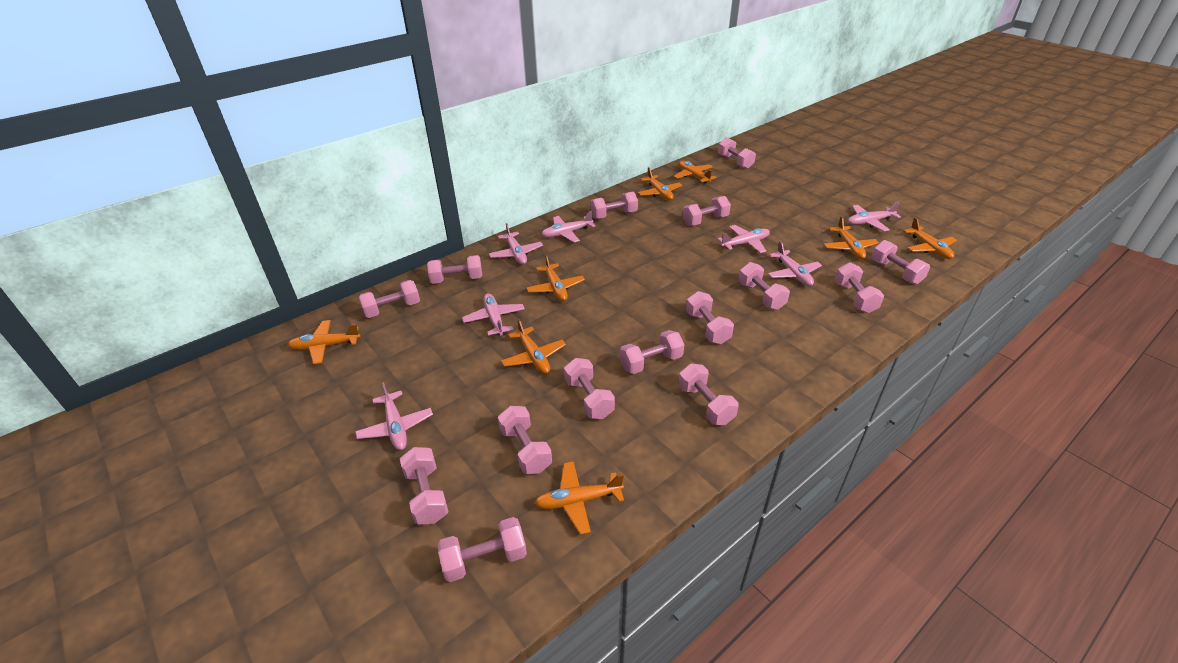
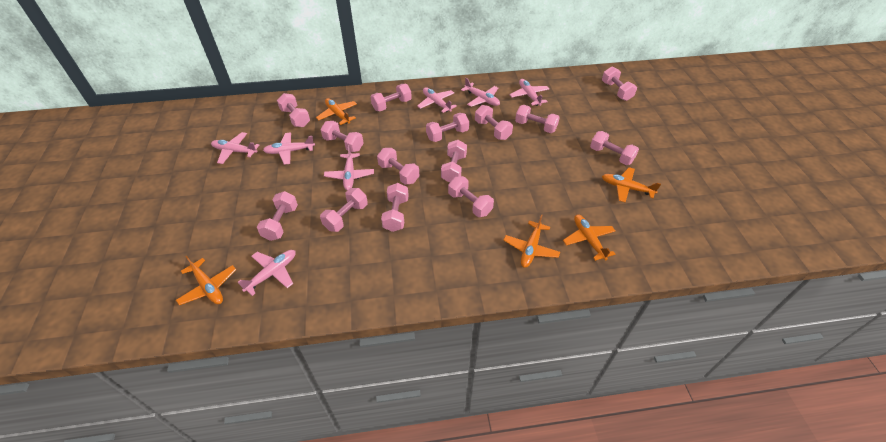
orange plane: 8 -> 5
pink dumbbell: 15 -> 14

